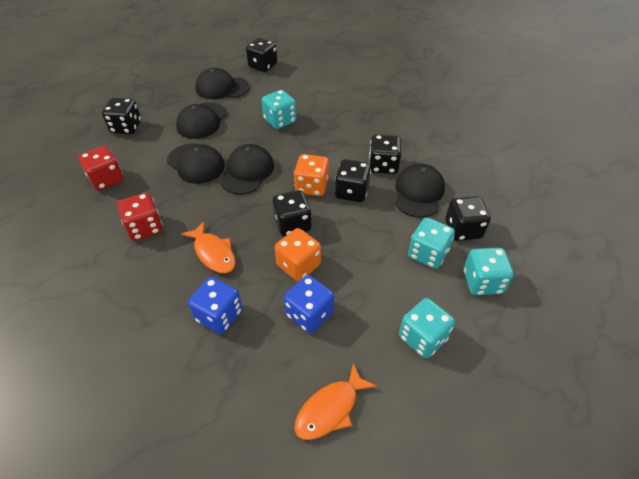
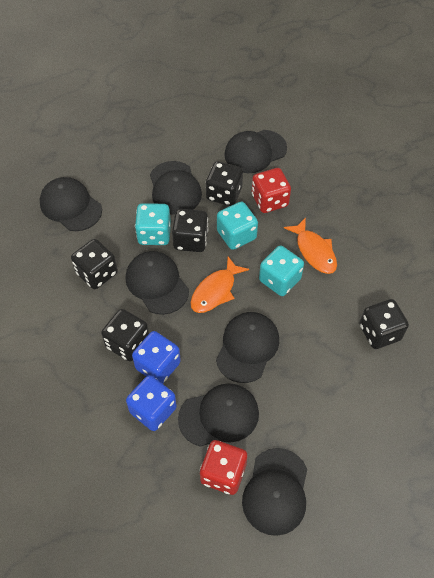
black cap: 5 -> 7
black dice: 6 -> 5
orange dice: 2 -> 0
turquoise dice: 4 -> 3

